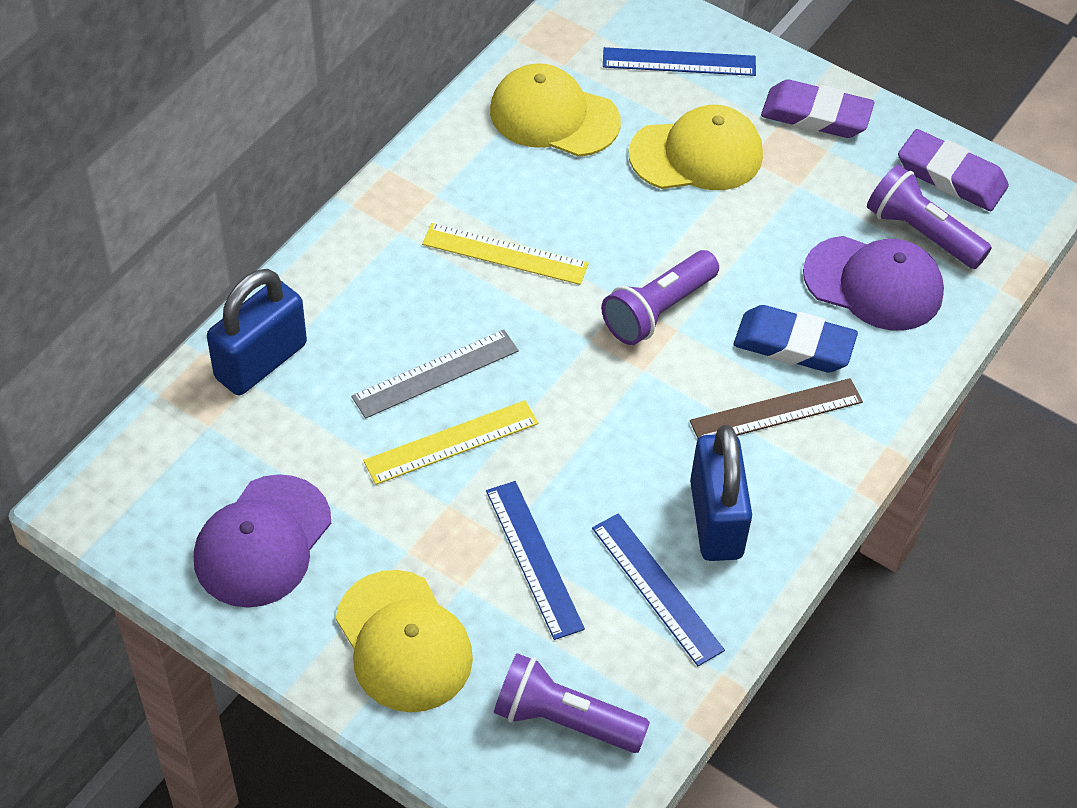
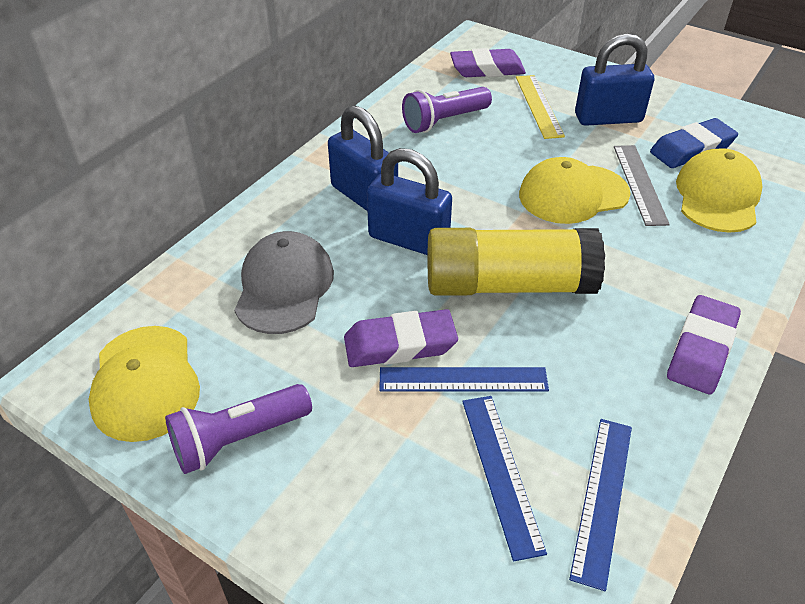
blue padlock: 2 -> 3
brown ruler: 1 -> 0
grey cap: 0 -> 1
purple cap: 2 -> 0
purple eraser: 2 -> 3
purple flashlight: 3 -> 2
yellow glue stick: 0 -> 1
yellow ruler: 2 -> 1

